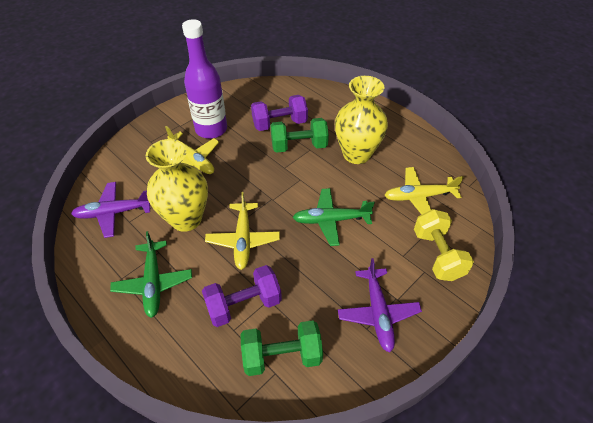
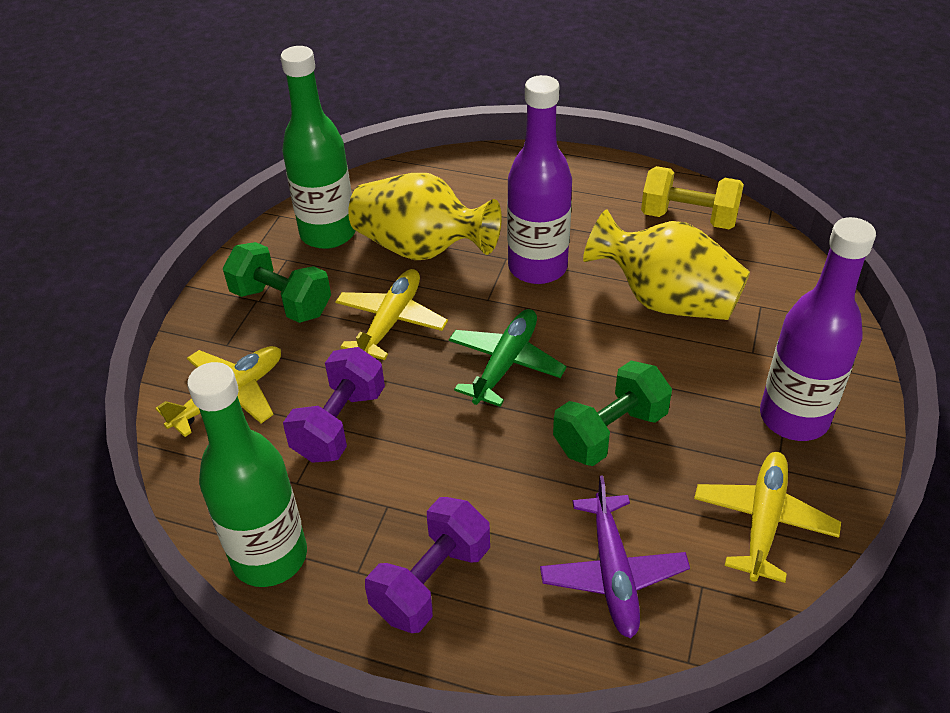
green bottle: 0 -> 2
green plane: 2 -> 1
purple bottle: 1 -> 2
purple plane: 2 -> 1

